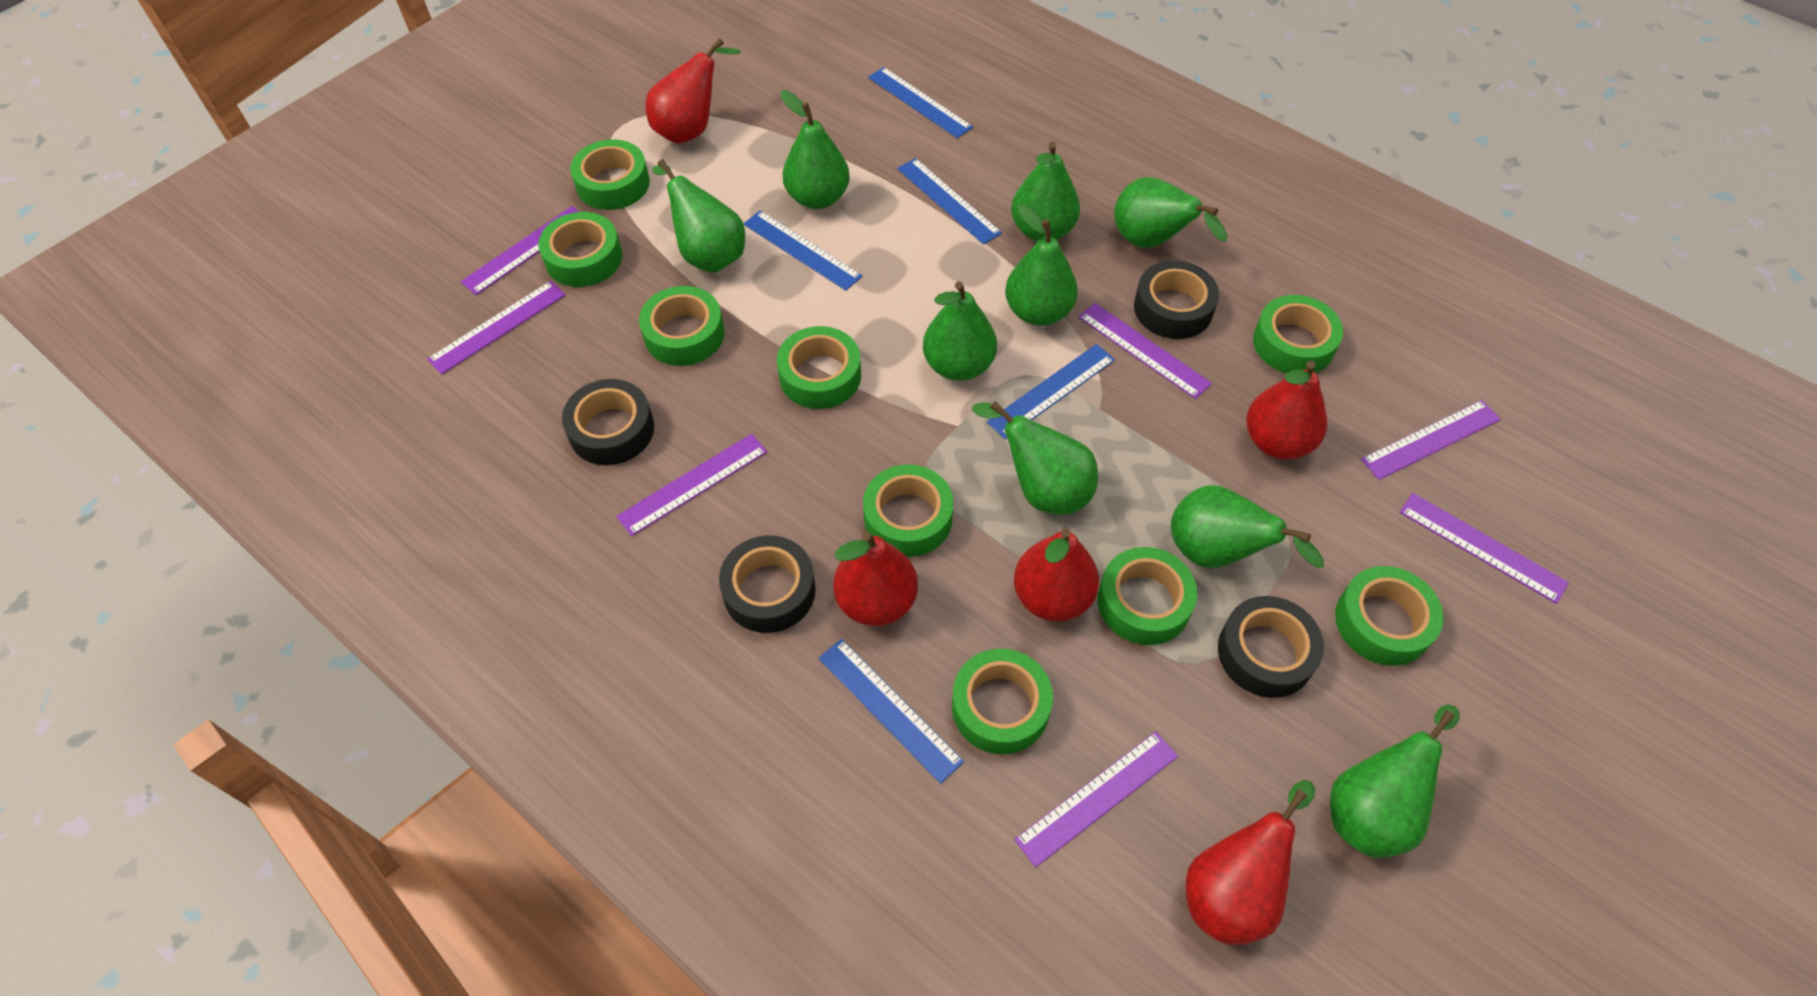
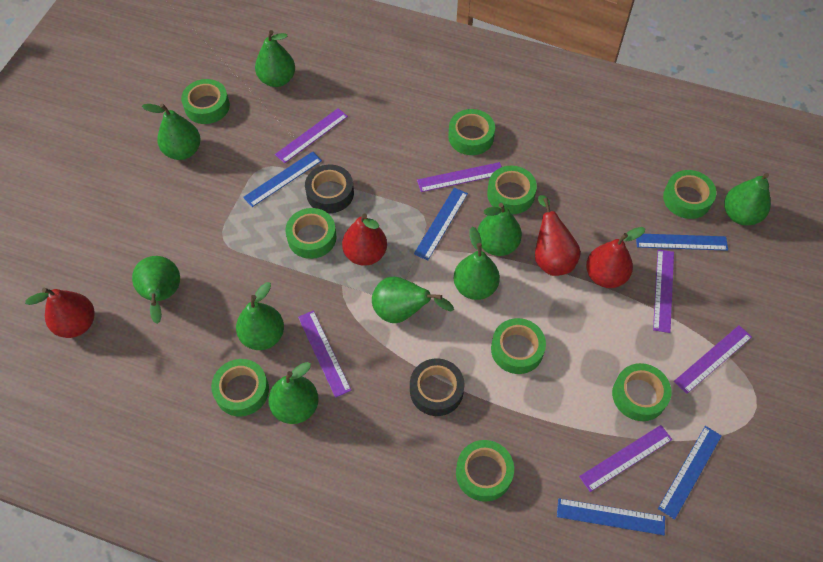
black tape: 4 -> 2
purple ruler: 7 -> 6
red pear: 5 -> 4

